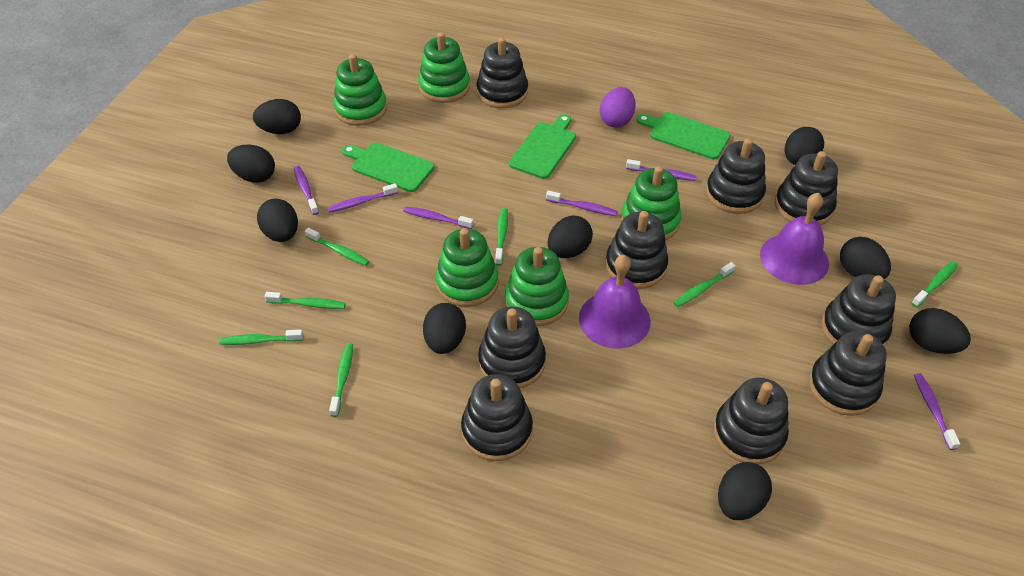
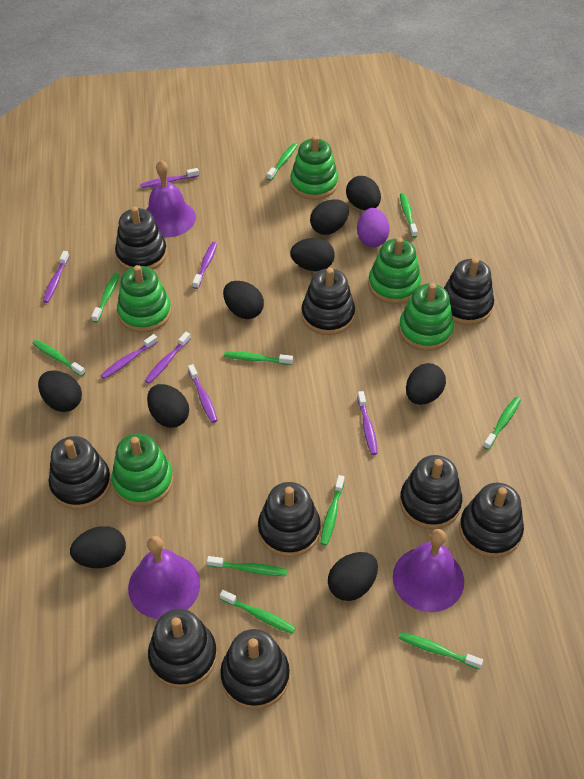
green cutting board: 3 -> 0
green toothbrush: 7 -> 10
purple bell: 2 -> 3
purple toothbrush: 6 -> 7

